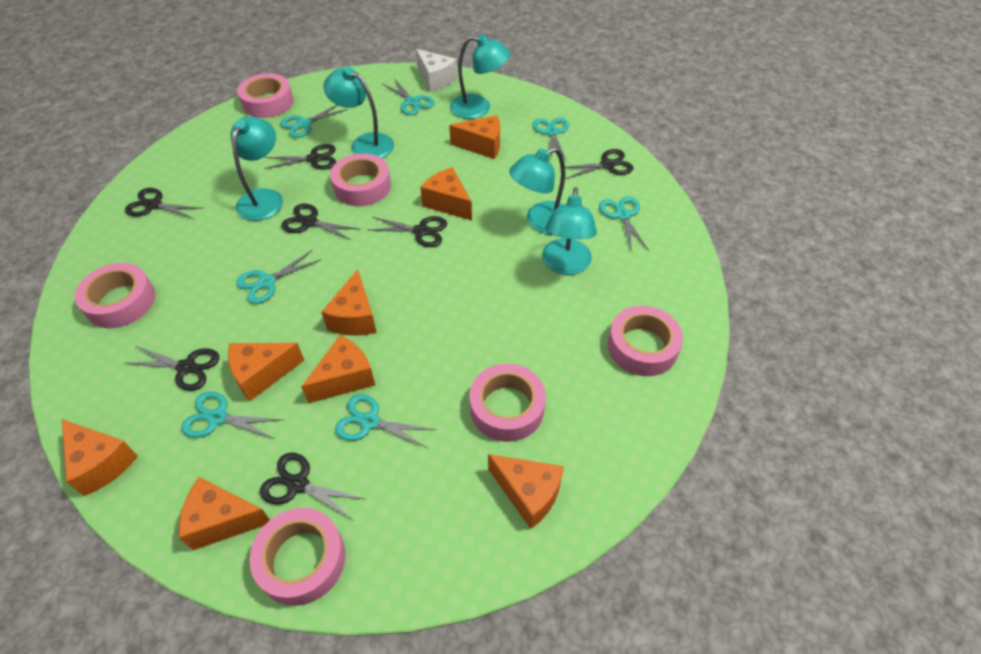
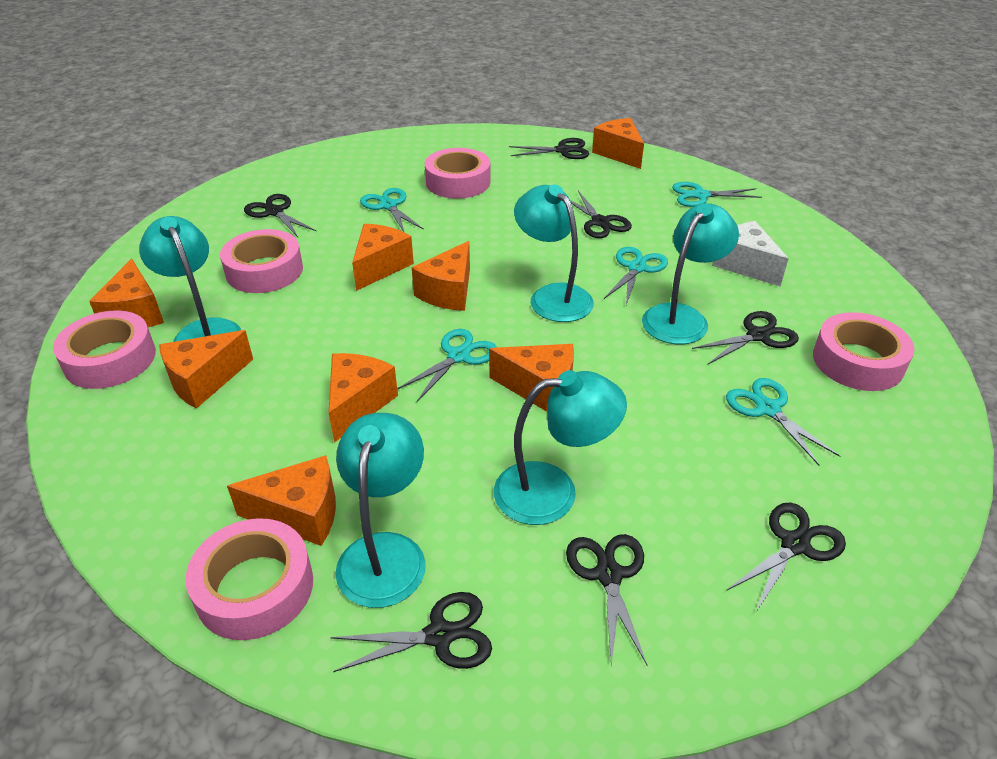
pink tape: 6 -> 5
turquoise scissors: 7 -> 5

